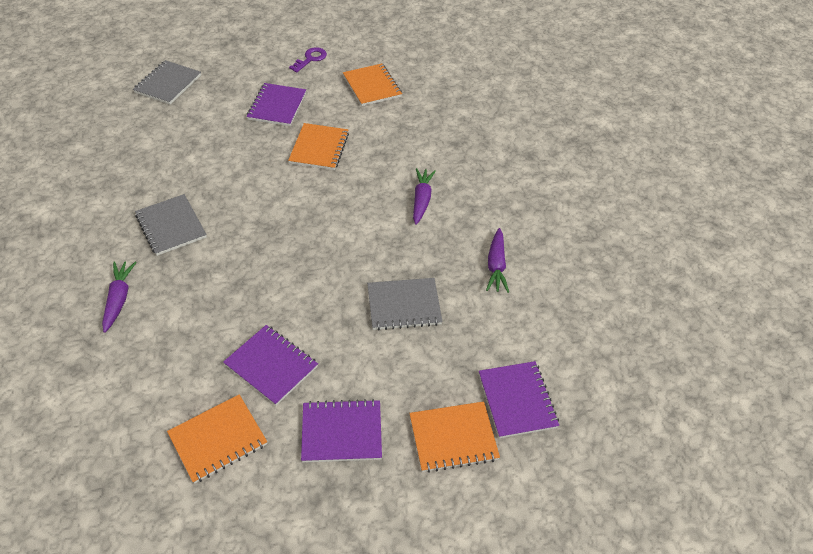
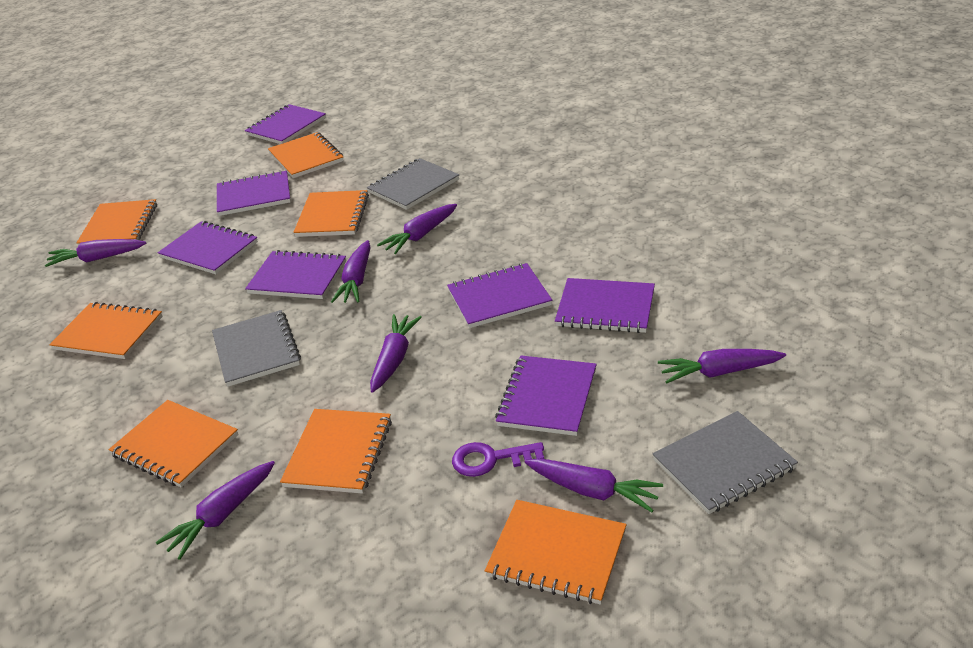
orange notebook: 4 -> 7
purple carrot: 3 -> 7
purple notebook: 4 -> 7

